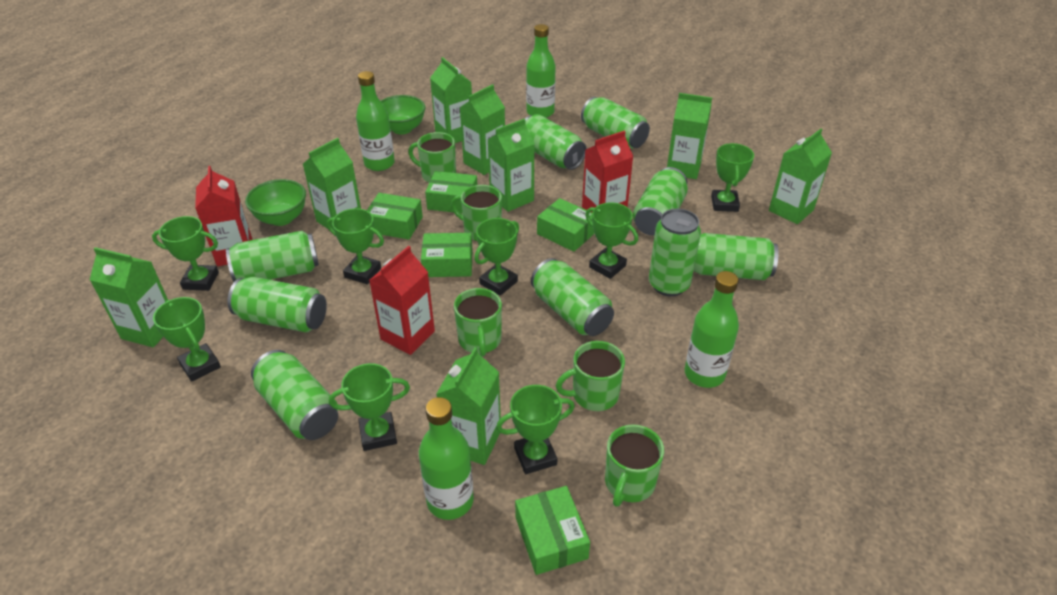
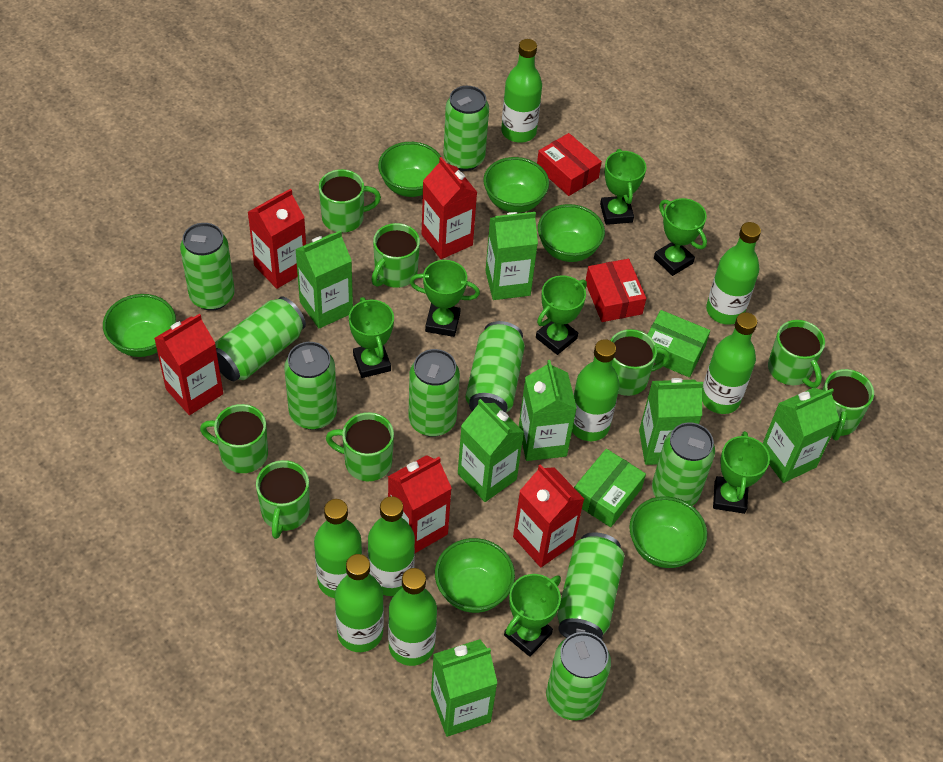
green bottle: 4 -> 8
green bowl: 2 -> 6
green box: 5 -> 2
green carton: 8 -> 7
green mug: 5 -> 8
green trophy: 8 -> 7
red box: 0 -> 2
red carton: 3 -> 5

